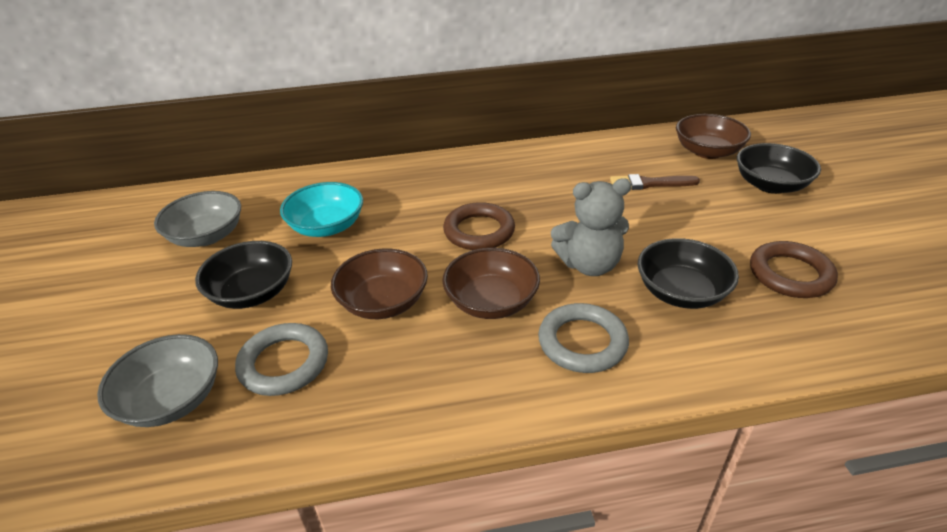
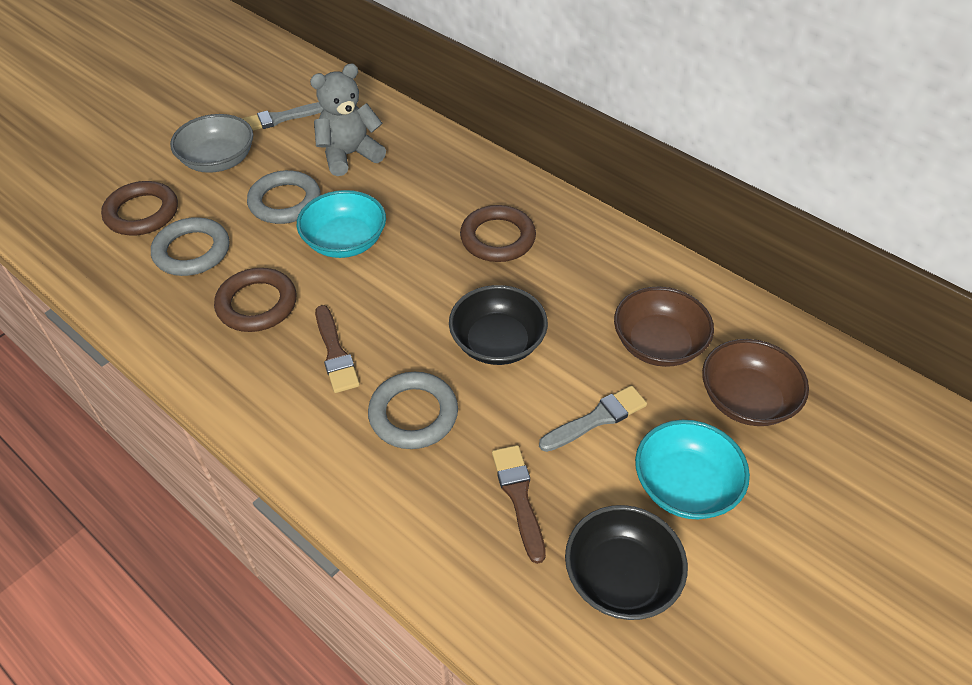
black bowl: 3 -> 2
brown bowl: 3 -> 2
brown brush: 1 -> 2
brown ring: 2 -> 3
grey bowl: 2 -> 1
grey brush: 0 -> 2
grey ring: 2 -> 3
turquoise bowl: 1 -> 2

